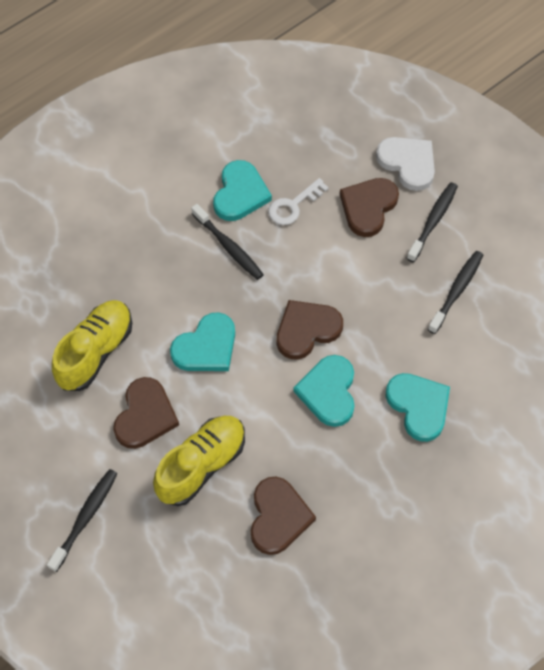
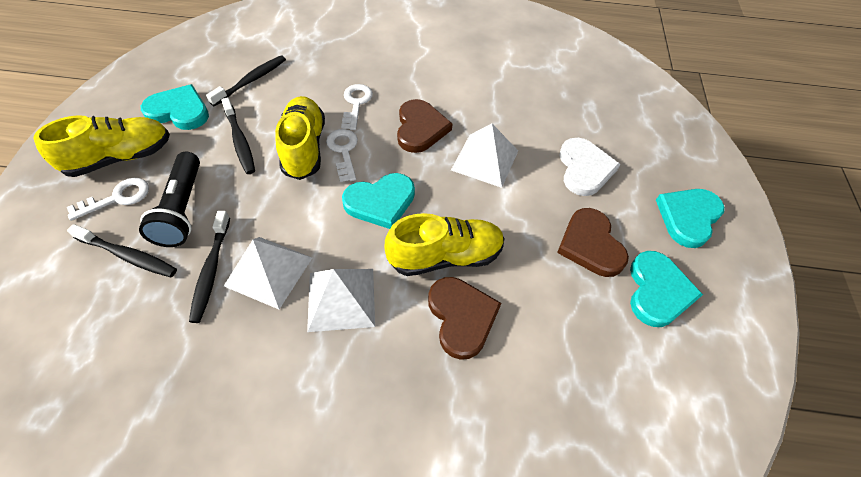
black flashlight: 0 -> 1
brown heart: 4 -> 3
white key: 1 -> 3
white pyramid: 0 -> 3
yellow shoe: 2 -> 3

